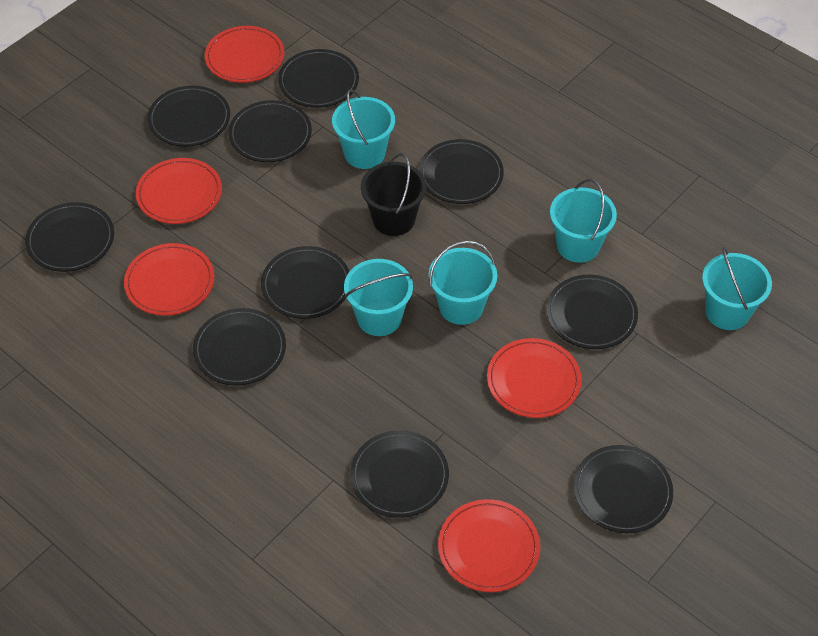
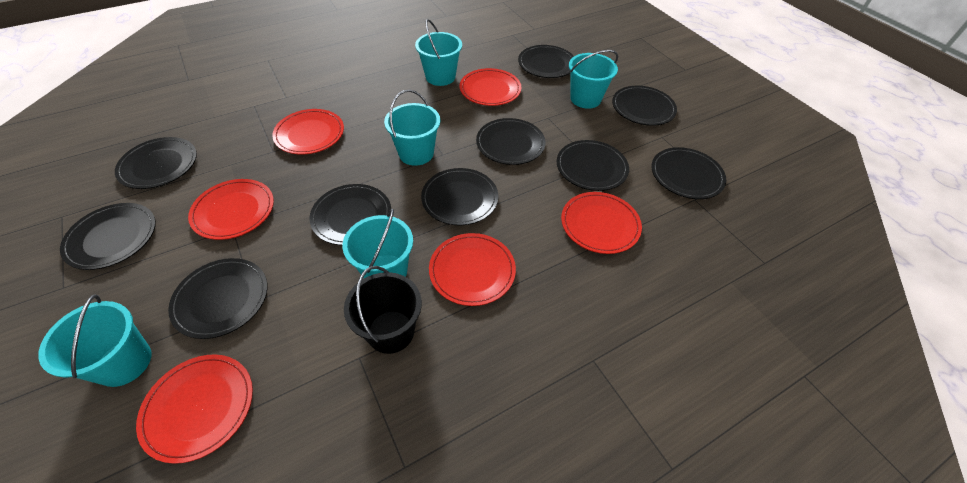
red plate: 5 -> 6

